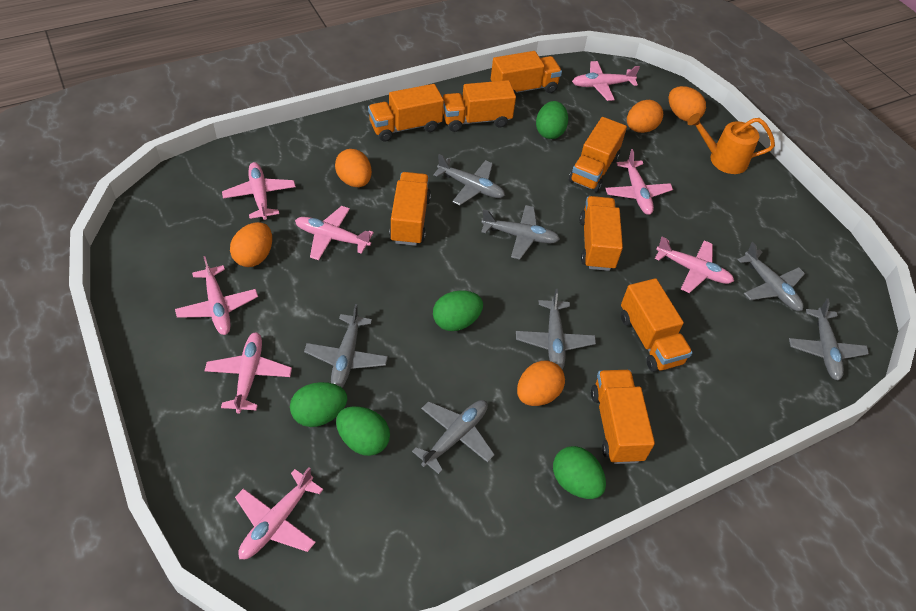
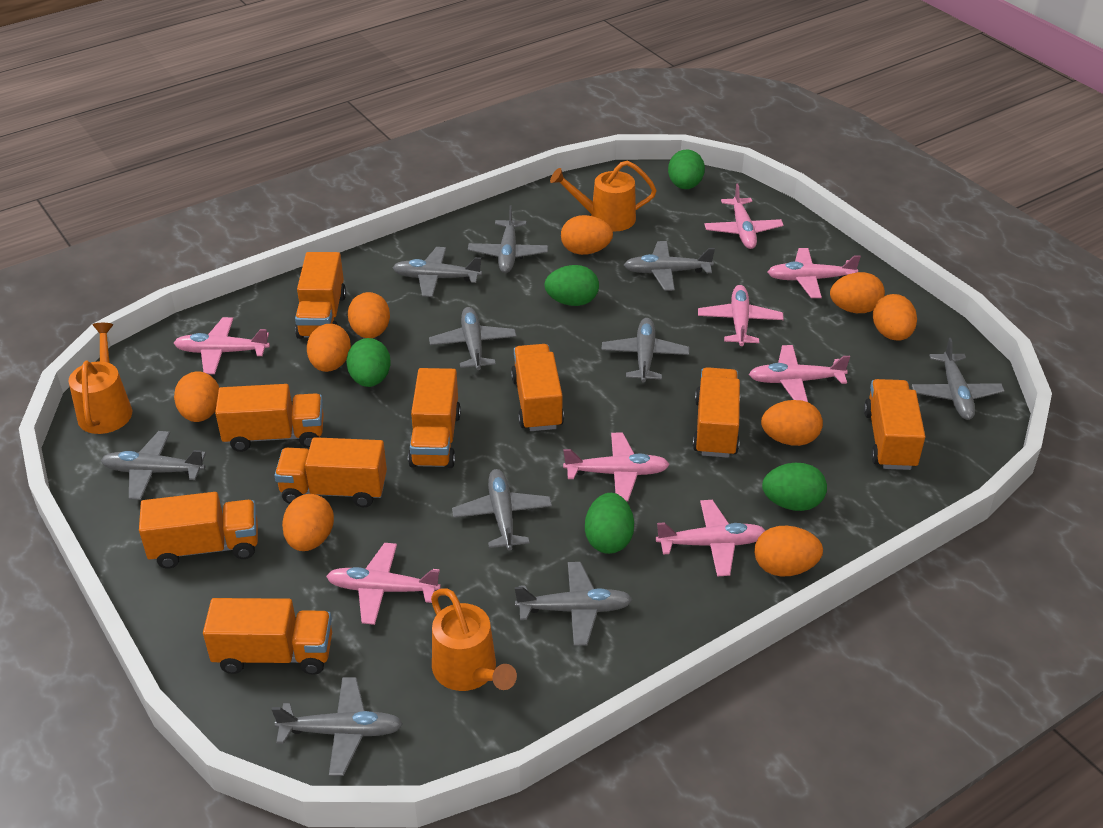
grey plane: 7 -> 10
orange egg: 5 -> 9
orange truck: 8 -> 9
orange watering can: 1 -> 3

